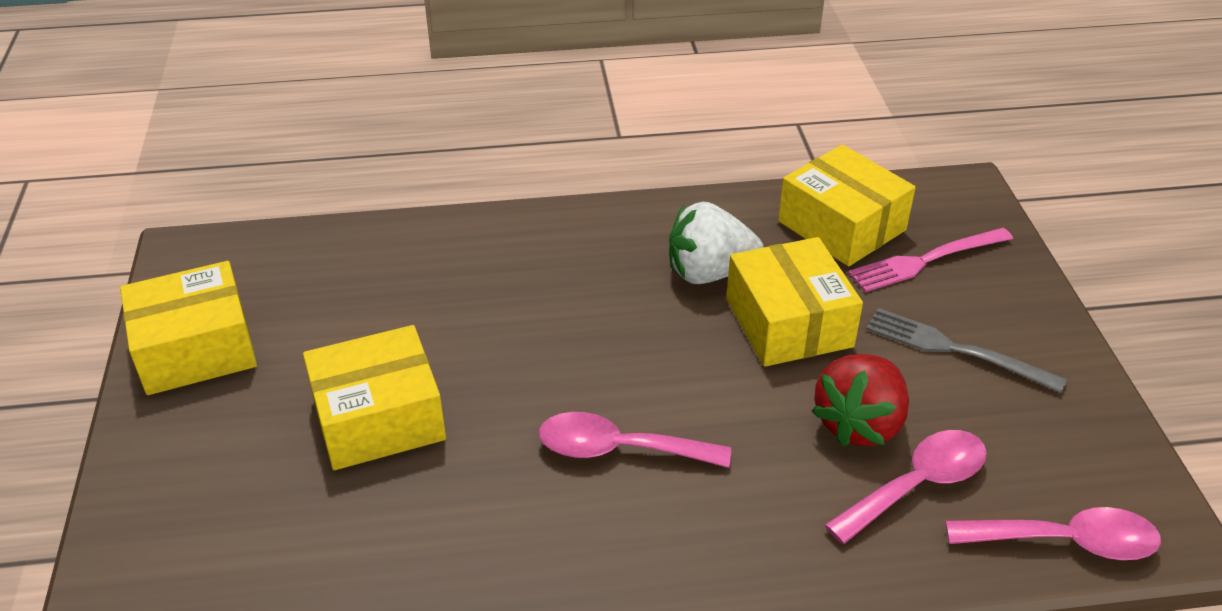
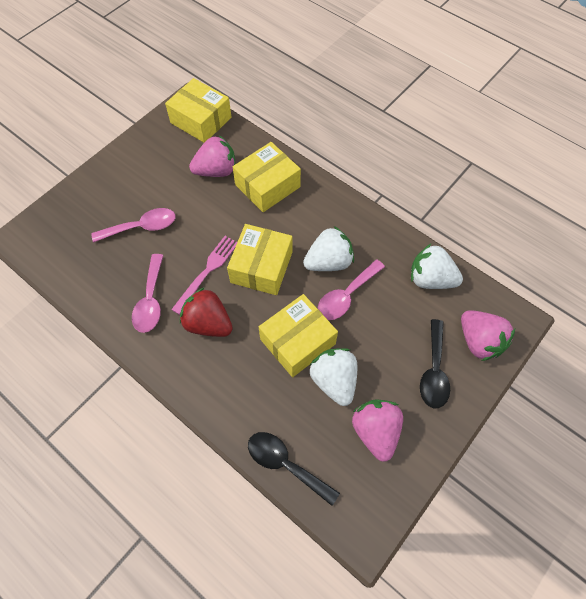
black spoon: 0 -> 2
grey fork: 1 -> 0
pink strawberry: 0 -> 3
white strawberry: 1 -> 3

